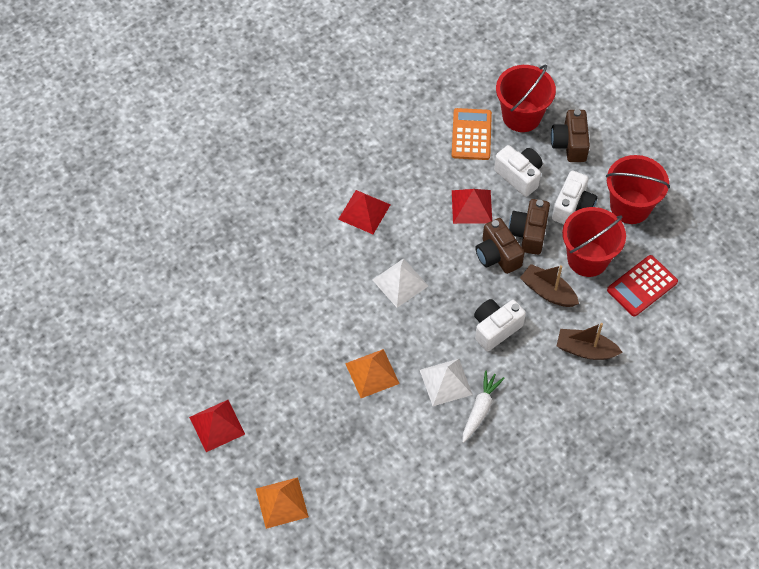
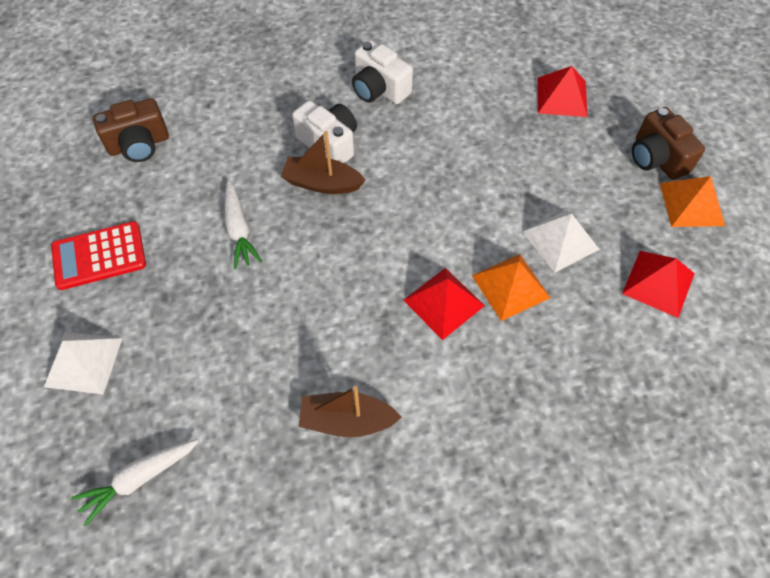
brown camera: 3 -> 2
orange calculator: 1 -> 0
red bucket: 3 -> 0
white camera: 3 -> 2
white carrot: 1 -> 2

